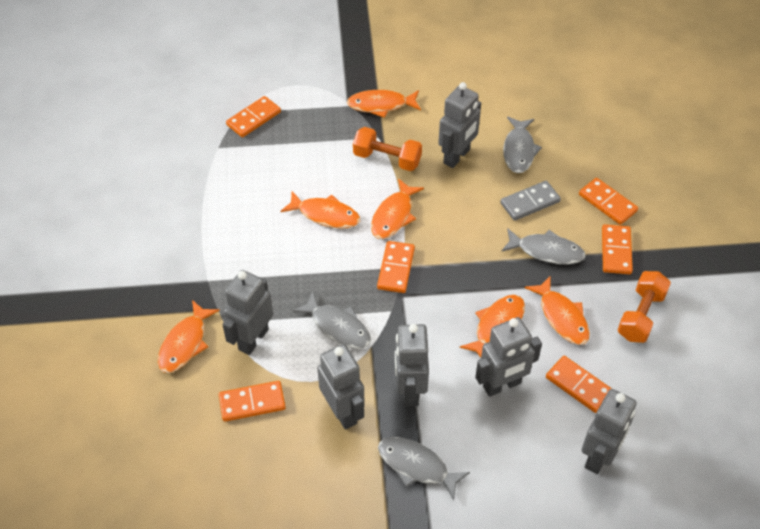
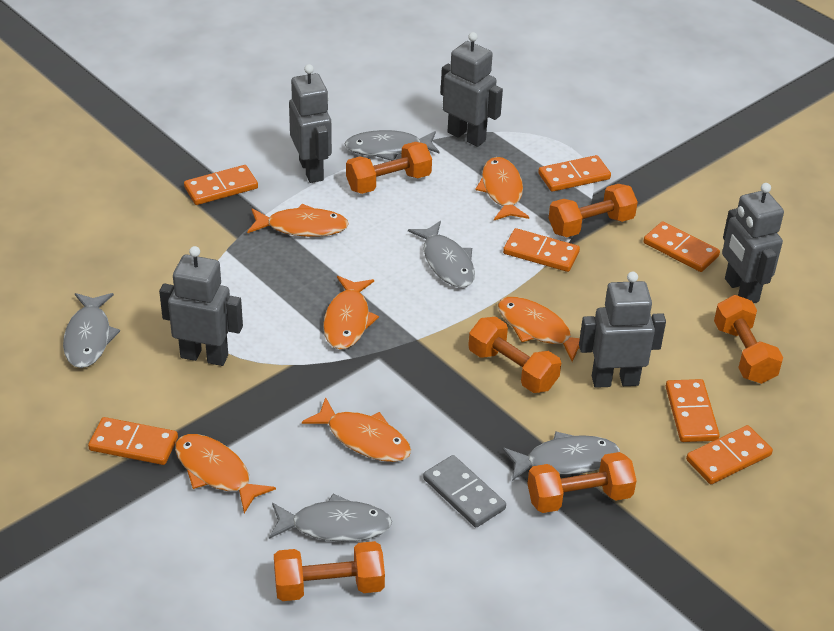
grey fish: 4 -> 5
grey robot: 6 -> 5
orange domino: 6 -> 7
orange dumbbell: 2 -> 6

